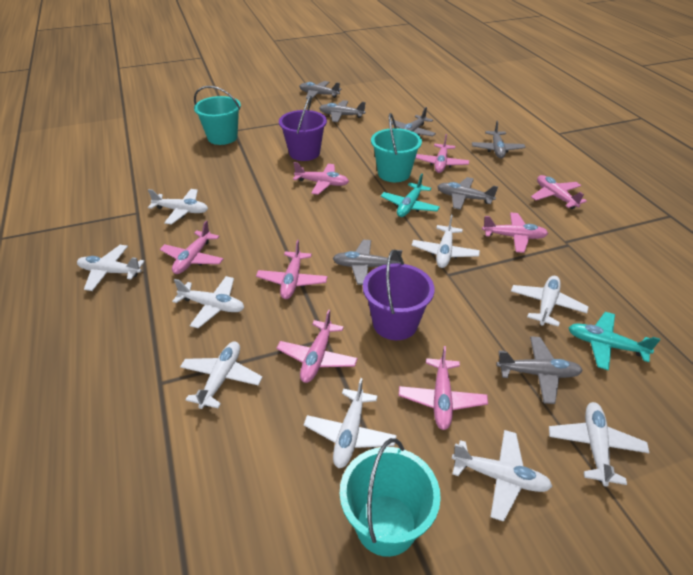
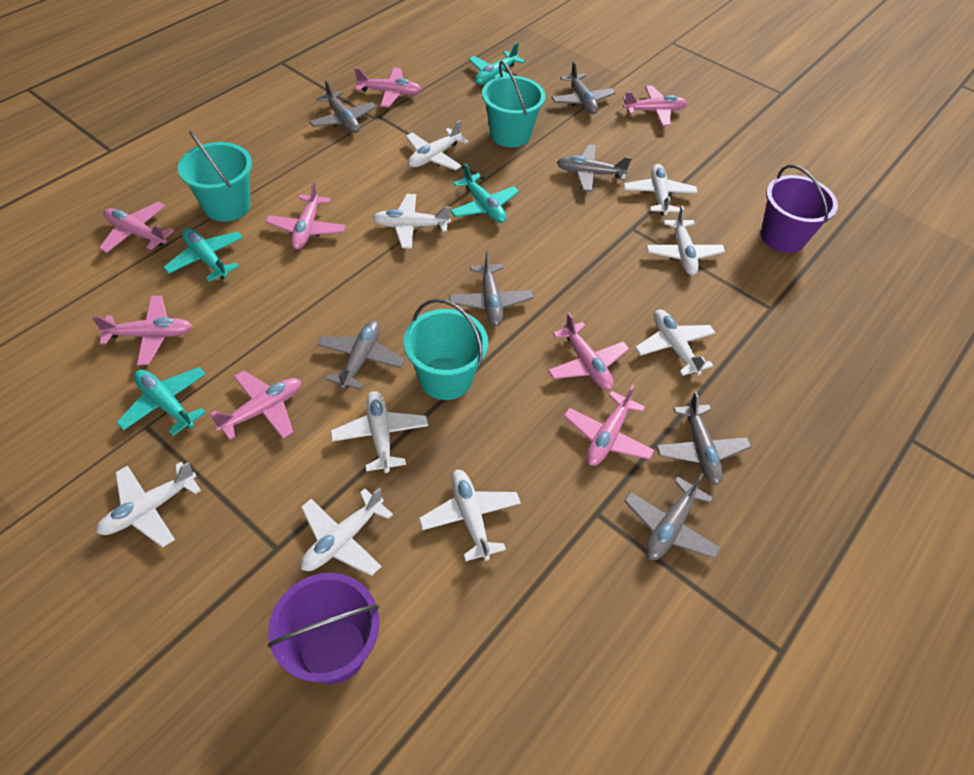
turquoise plane: 2 -> 4

